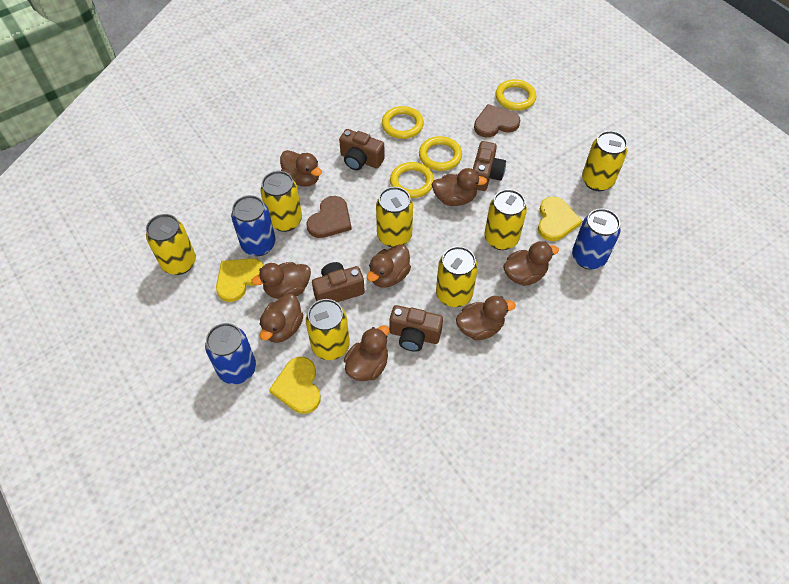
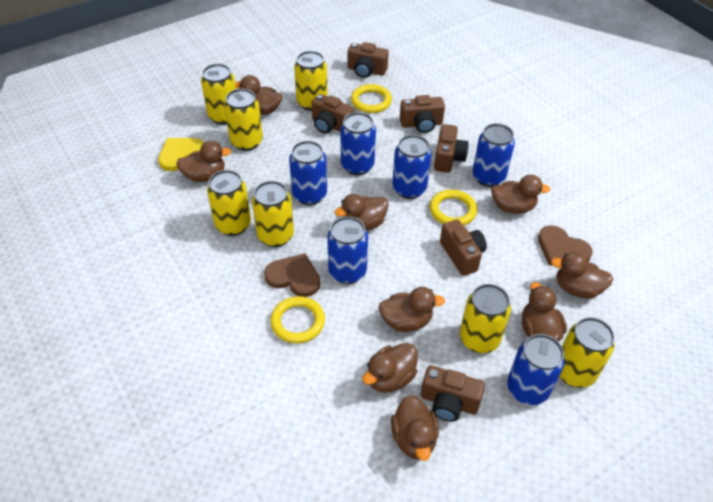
blue can: 3 -> 6
brown camera: 4 -> 6
brown duck: 8 -> 9
yellow heart: 3 -> 1
yellow ring: 4 -> 3

